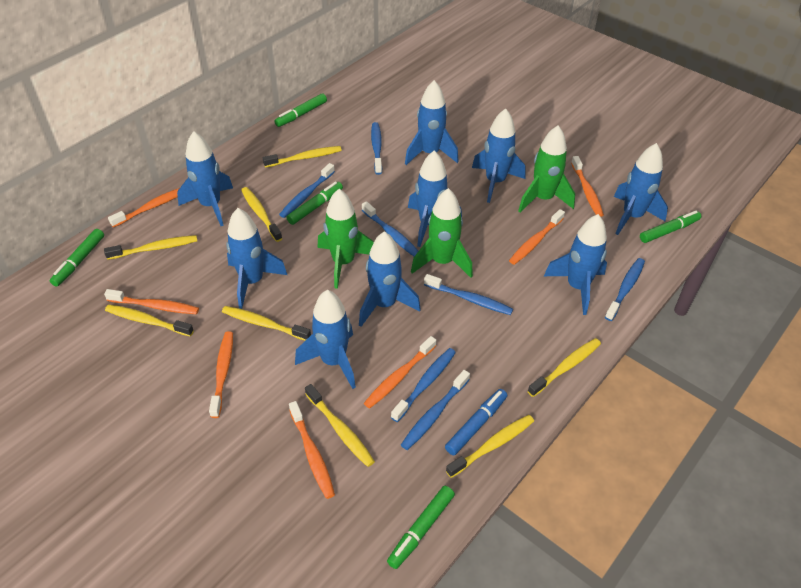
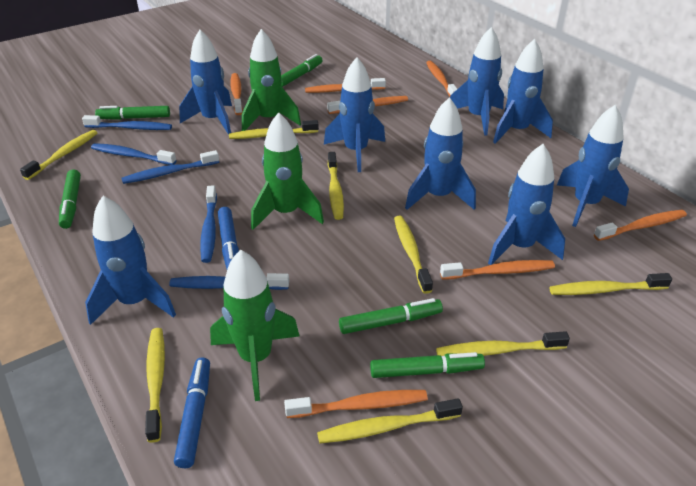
blue marker: 1 -> 2
blue rocket: 9 -> 8
blue toothbrush: 7 -> 5

